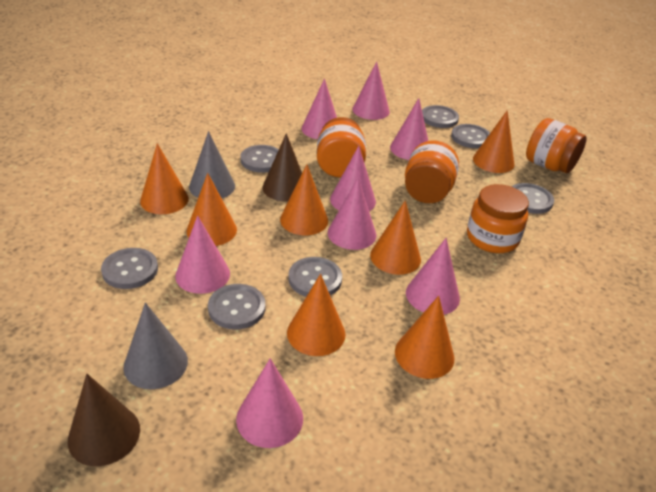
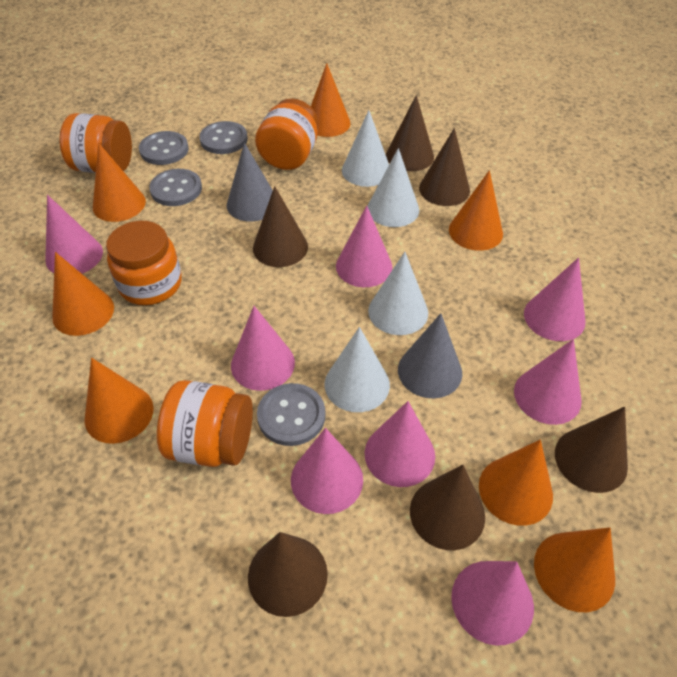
brown cone: 2 -> 6
grey button: 7 -> 4
white cone: 0 -> 4

